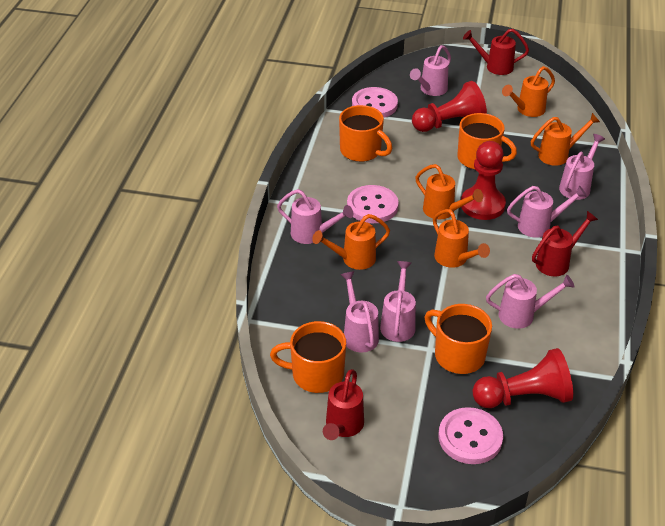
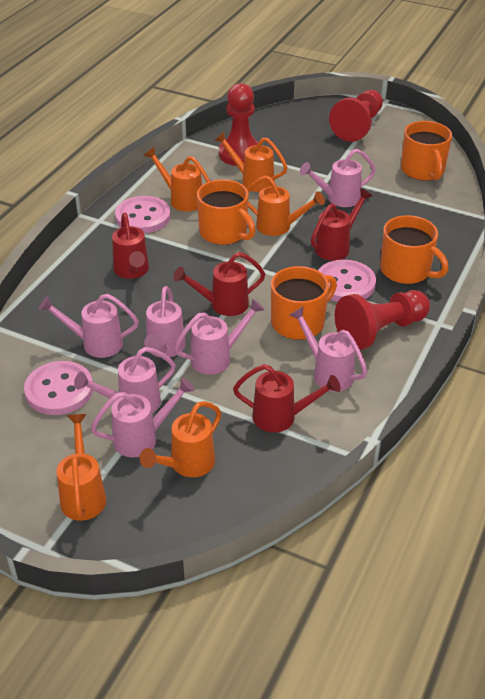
red watering can: 3 -> 4

